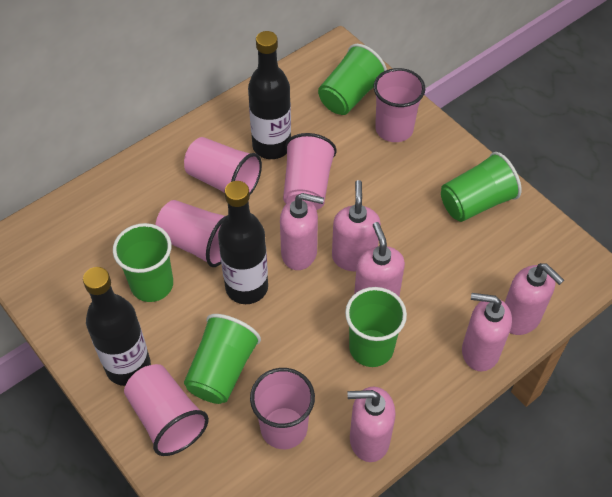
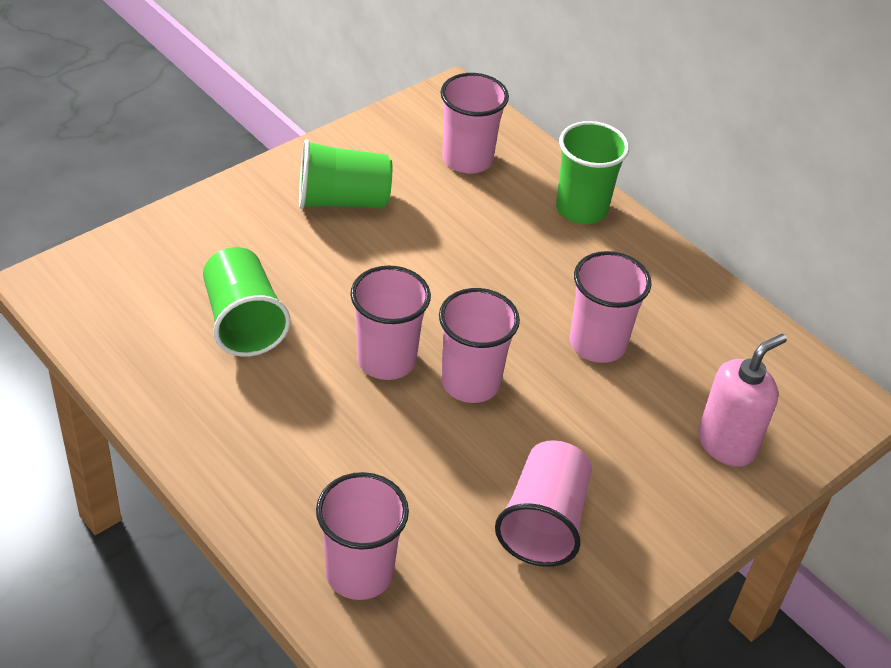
black bottle: 3 -> 0
green cup: 5 -> 3
pink soap dispenser: 6 -> 1

